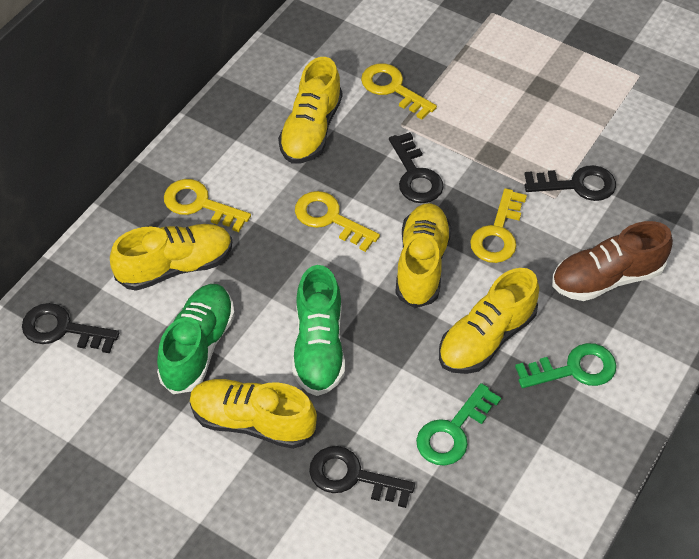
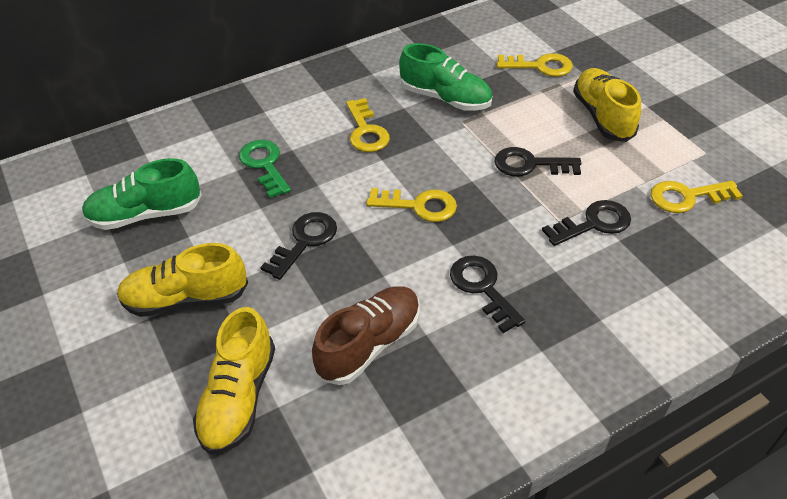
green key: 2 -> 1
yellow shoe: 5 -> 3

